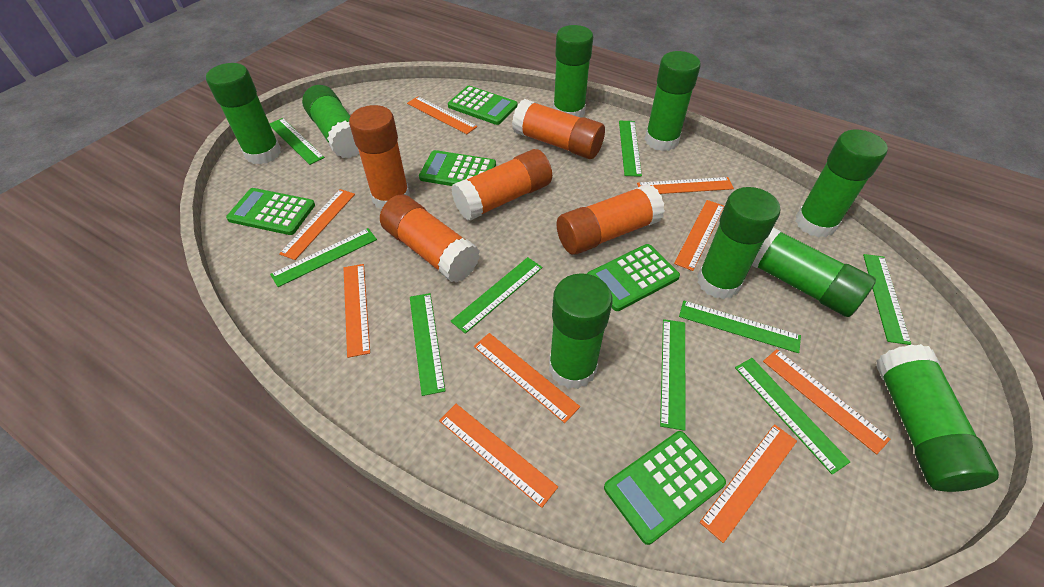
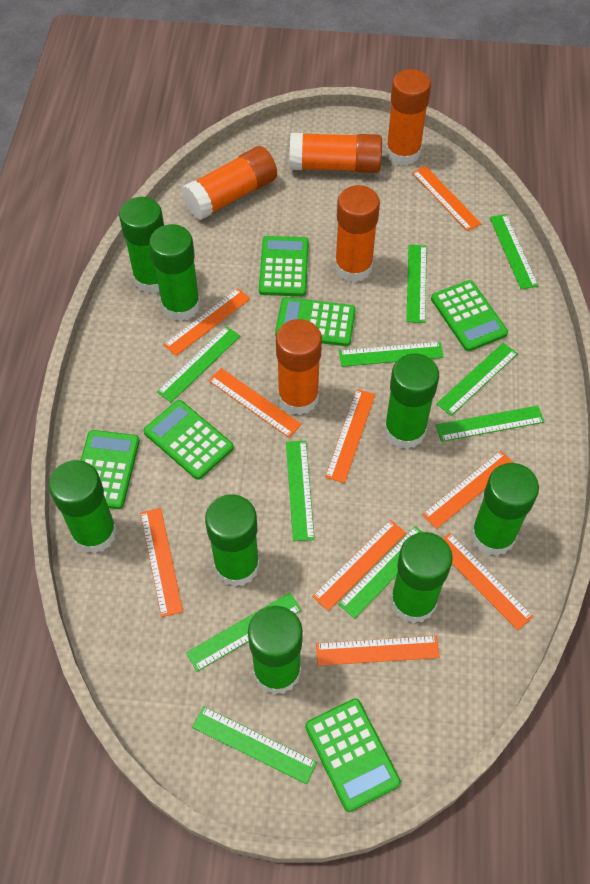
green calculator: 5 -> 6
green glue stick: 9 -> 8
green ruler: 9 -> 10

